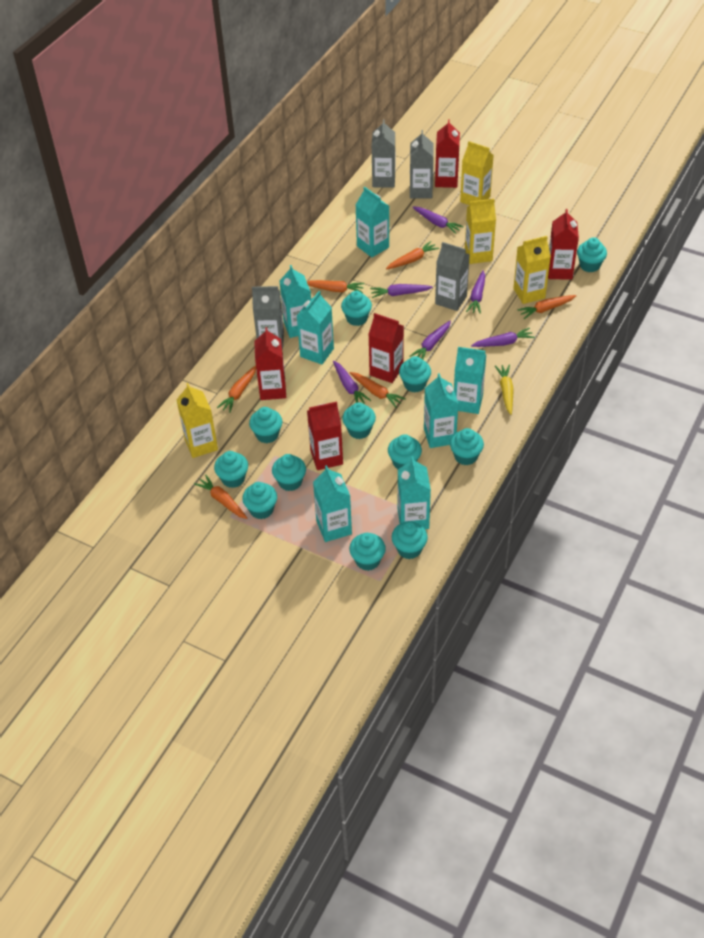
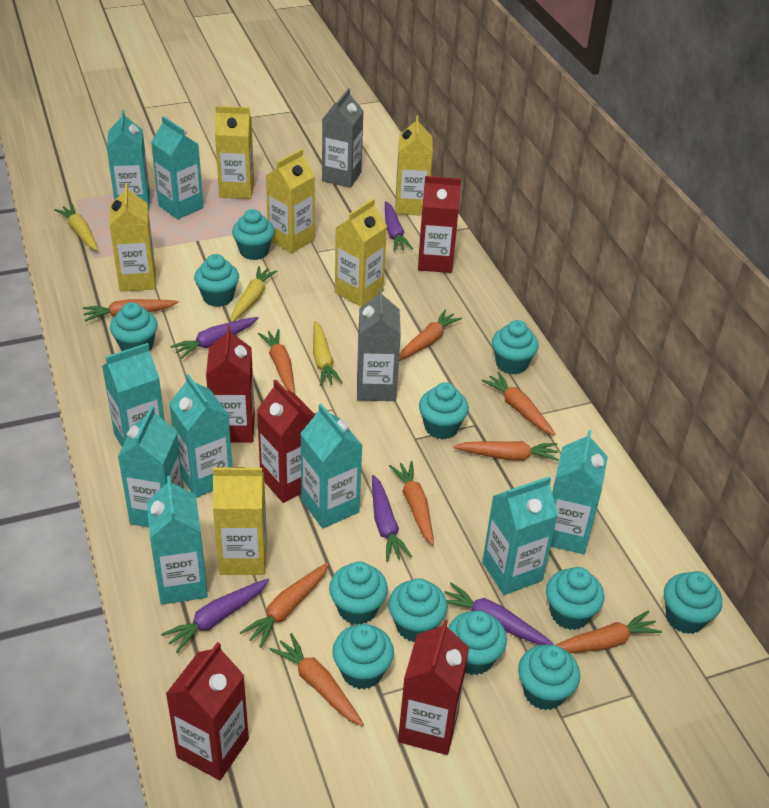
grey carton: 4 -> 2
orange carrot: 6 -> 9
purple carrot: 6 -> 5
turquoise carton: 7 -> 9
yellow carrot: 1 -> 3
yellow carton: 4 -> 6

